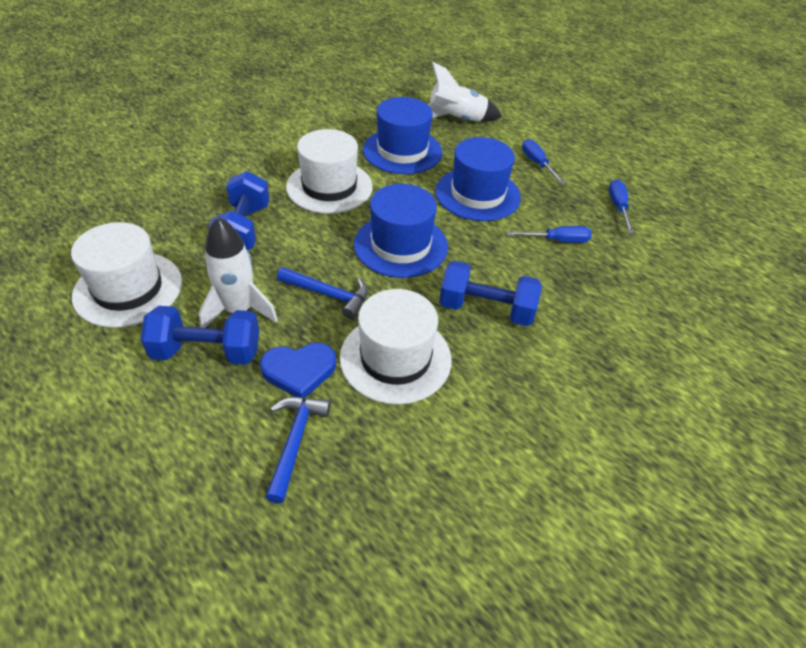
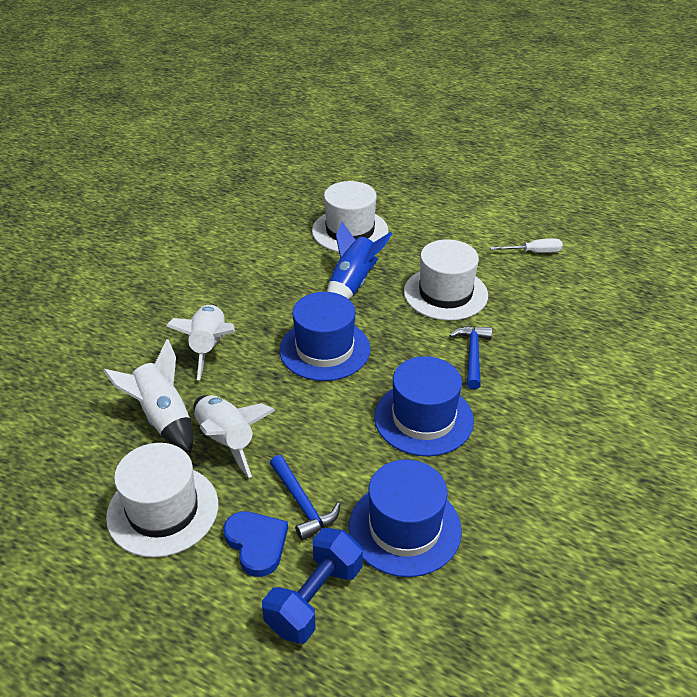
blue dumbbell: 3 -> 1
blue rocket: 0 -> 1
blue screwdriver: 3 -> 0
white rocket: 2 -> 3
white screwdriver: 0 -> 1

